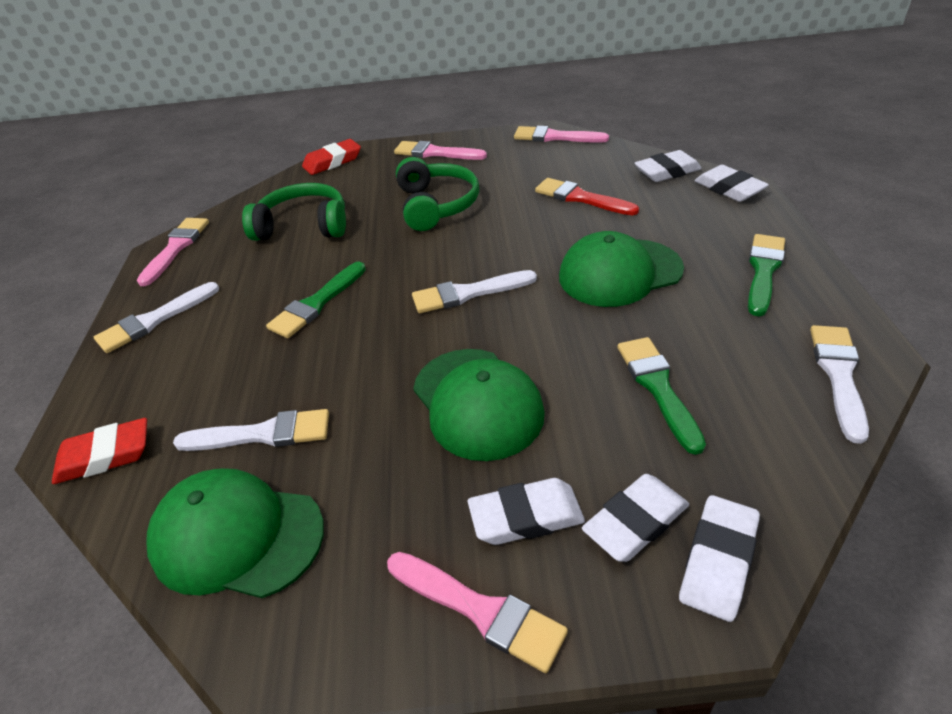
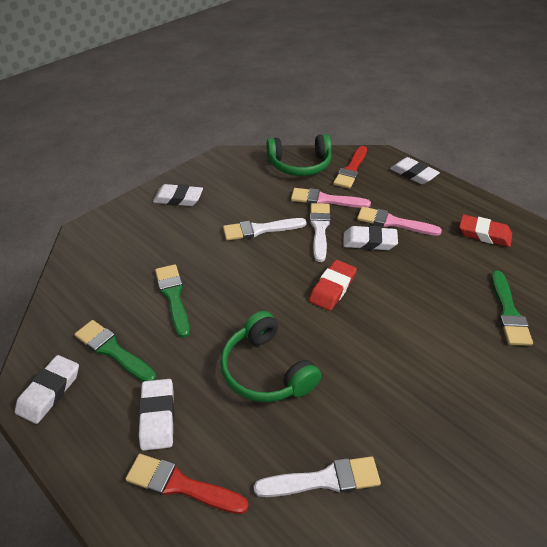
green cap: 3 -> 0
pink brush: 4 -> 2
red brush: 1 -> 2
white brush: 4 -> 3

